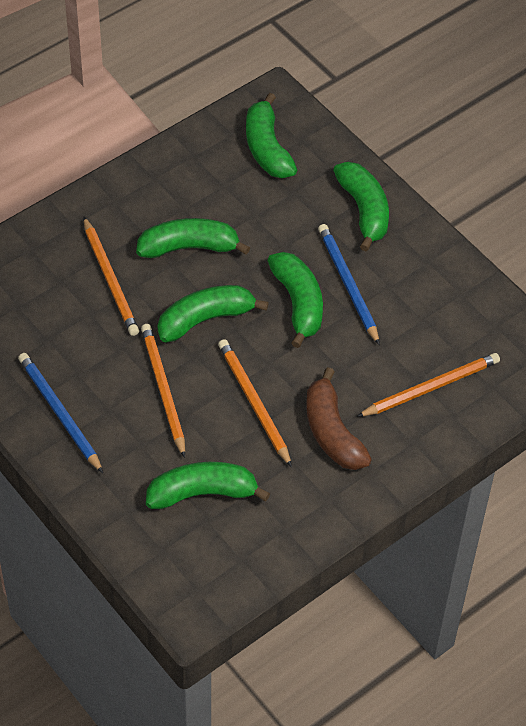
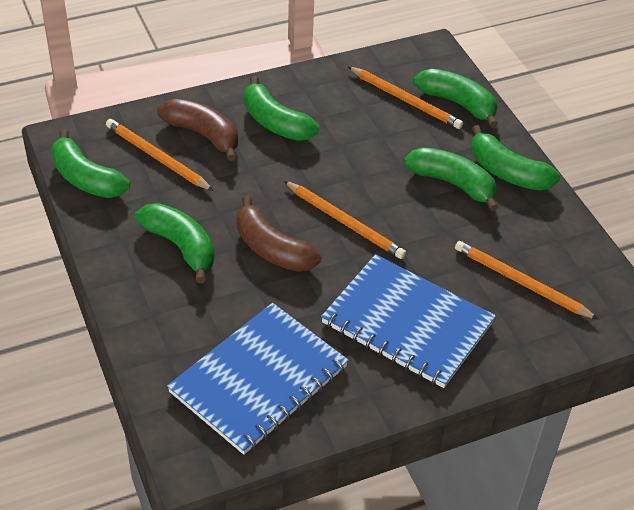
blue notebook: 0 -> 2
blue pencil: 2 -> 0
brown banana: 1 -> 2

